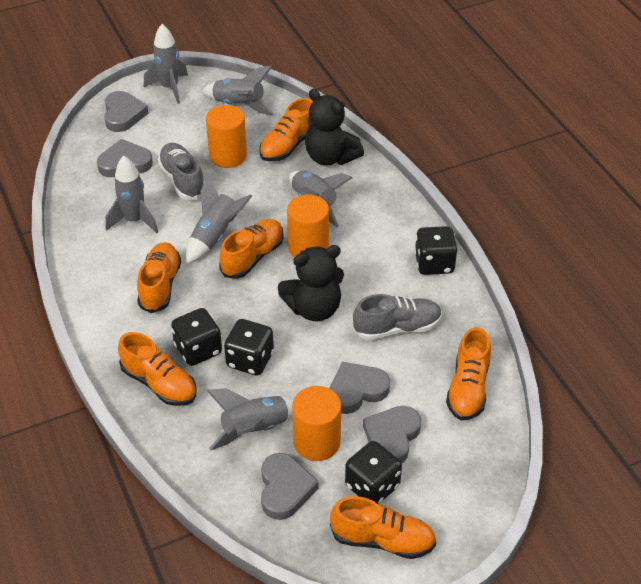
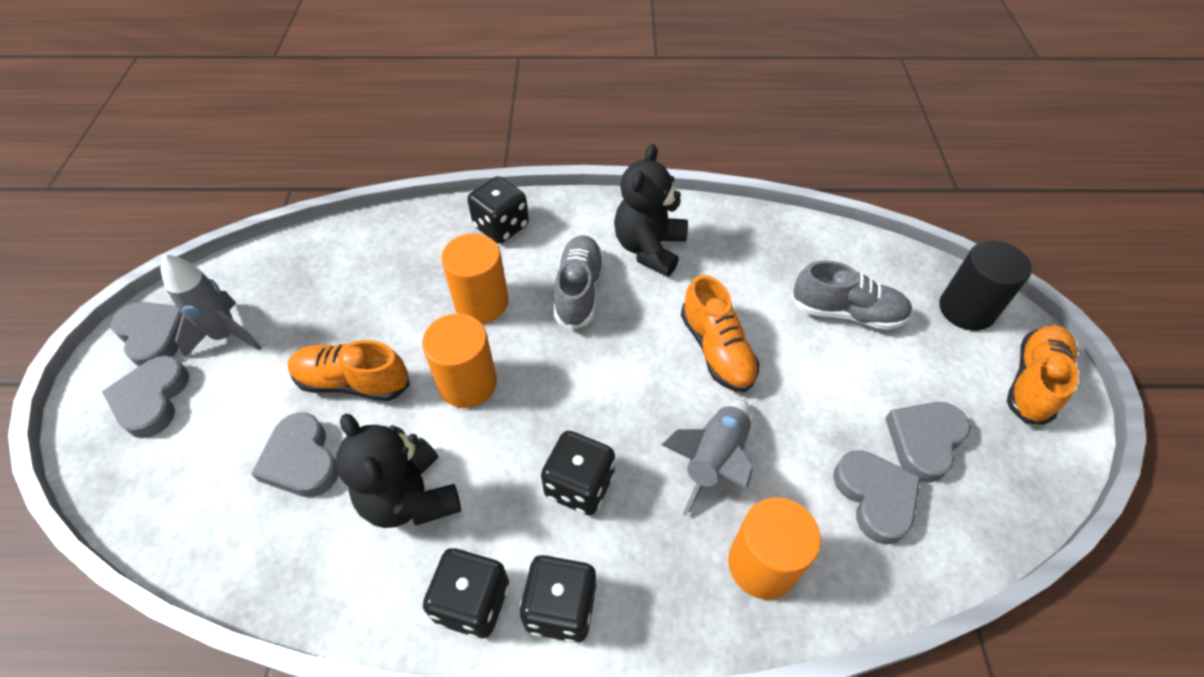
black cylinder: 0 -> 1
grey rocket: 6 -> 2
orange shoe: 6 -> 3

